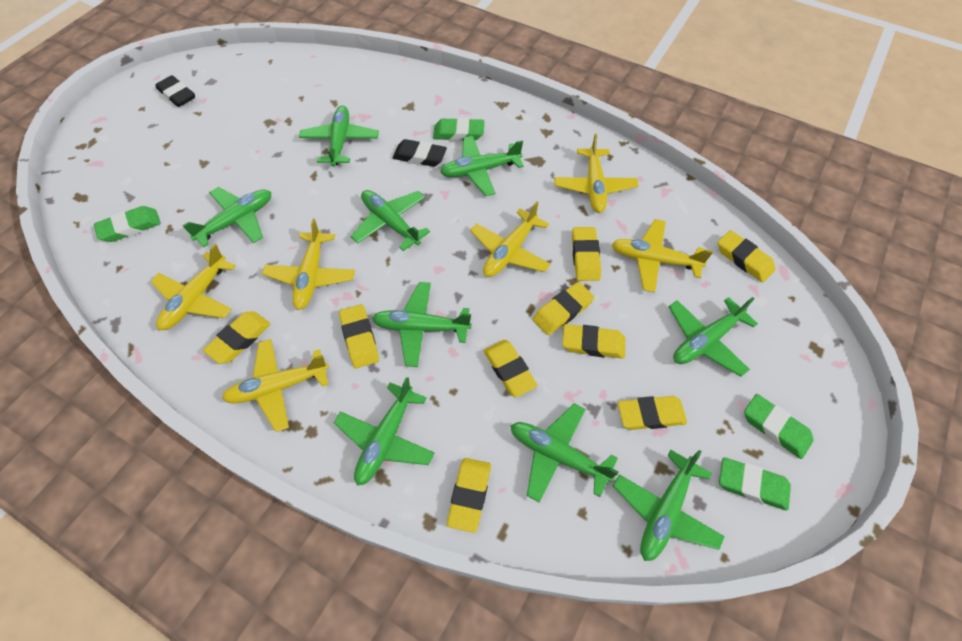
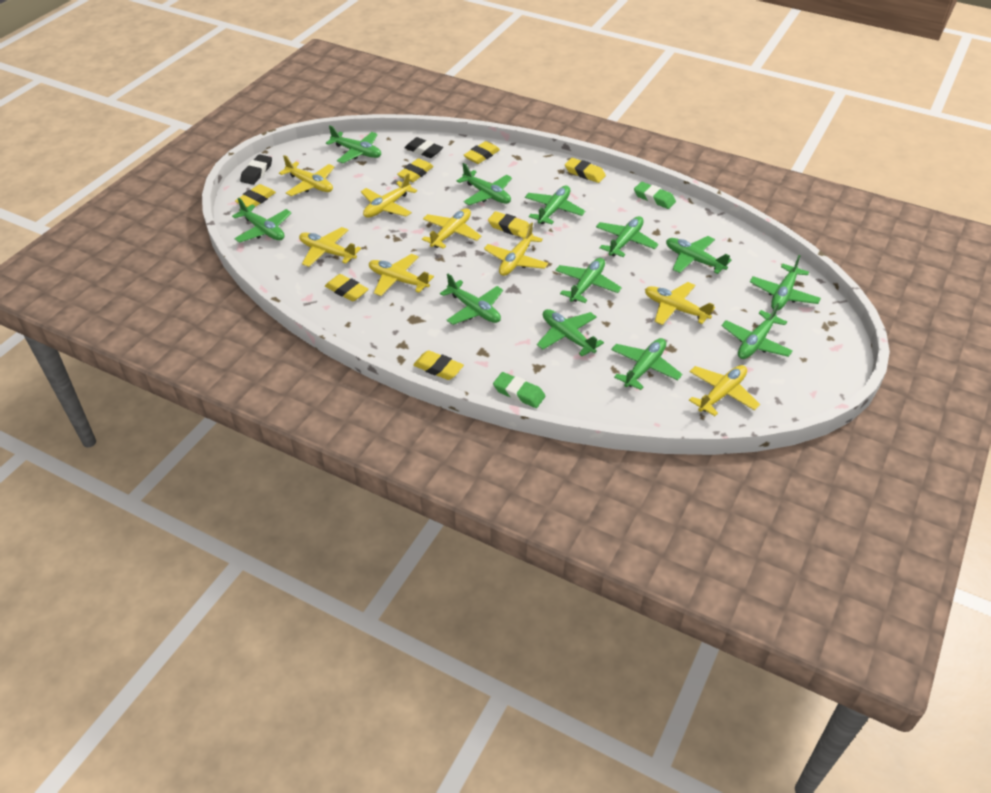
green eraser: 4 -> 2
green plane: 9 -> 12
yellow eraser: 9 -> 7
yellow plane: 6 -> 8

